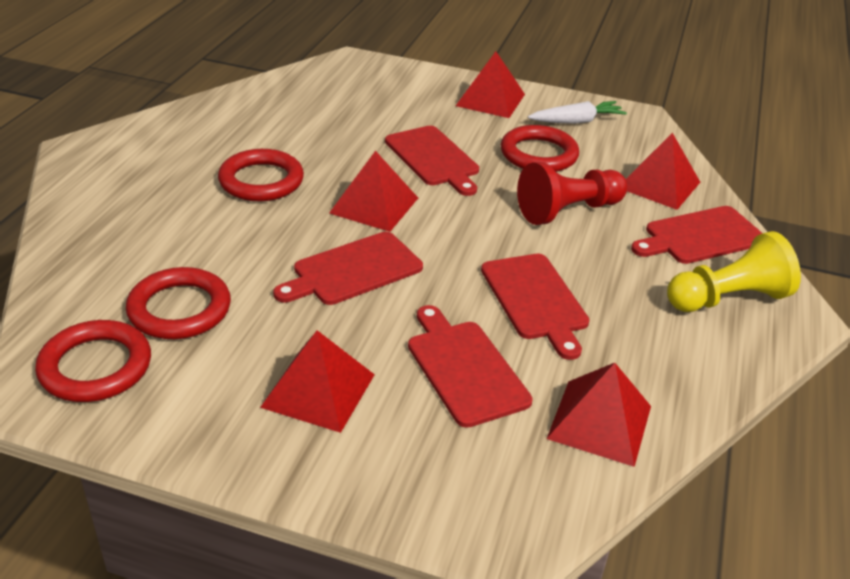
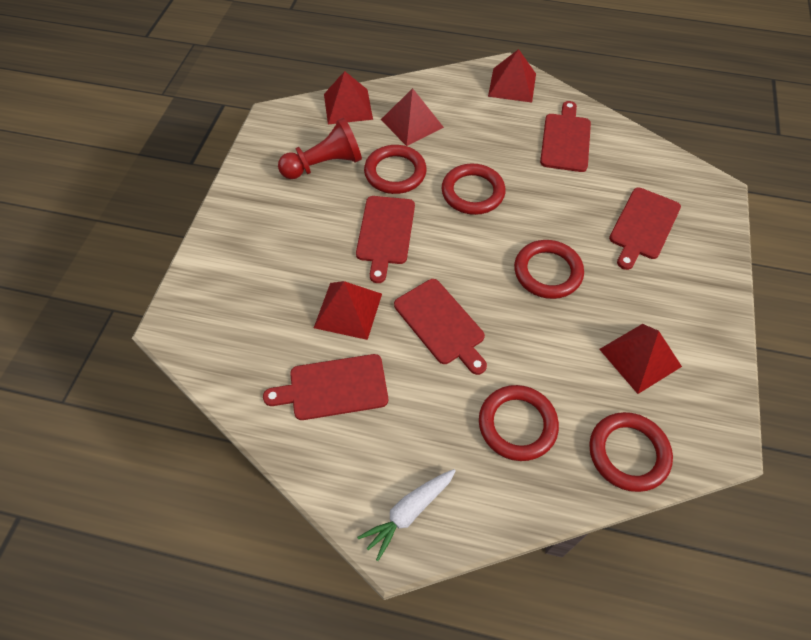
red ring: 4 -> 5
yellow pawn: 1 -> 0

